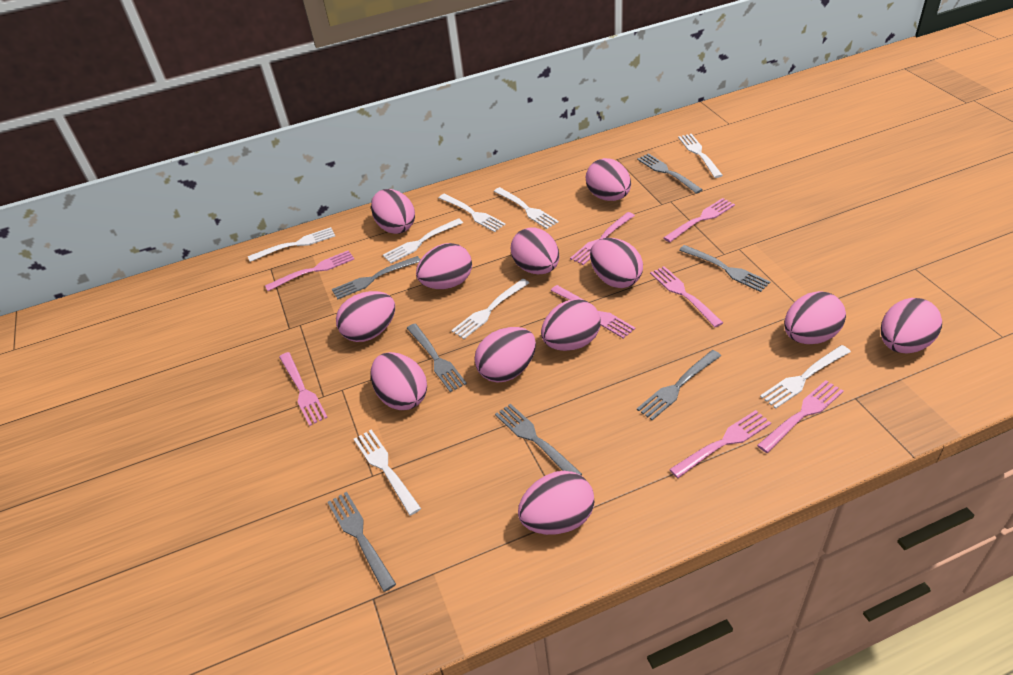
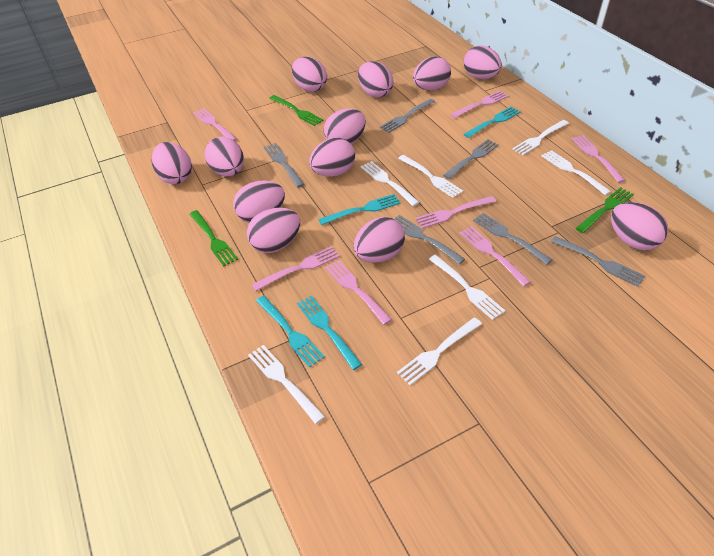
green fork: 0 -> 3
grey fork: 7 -> 6
pink fork: 8 -> 7
turquoise fork: 0 -> 4
white fork: 8 -> 7

